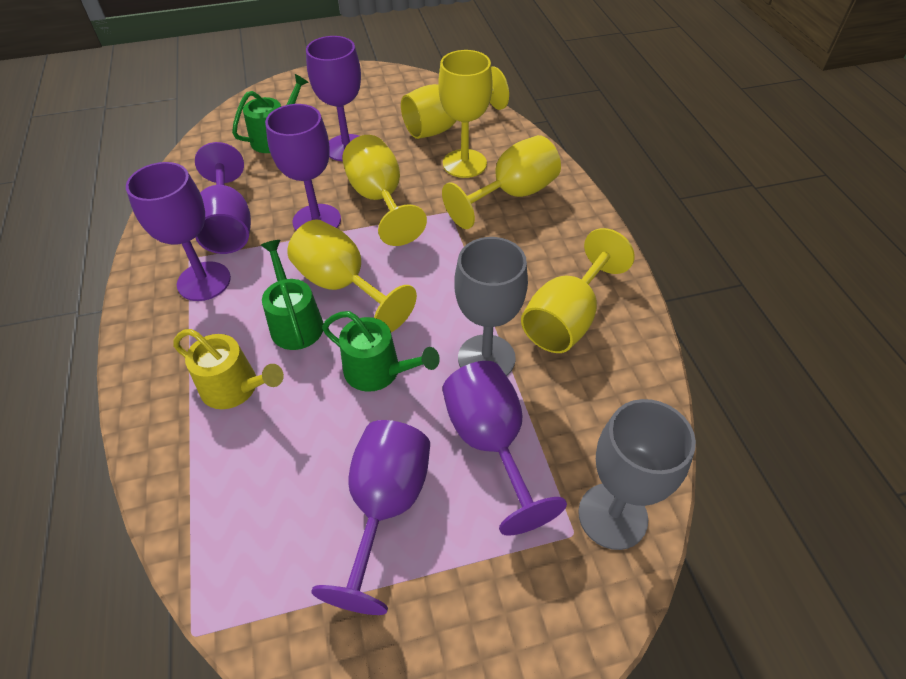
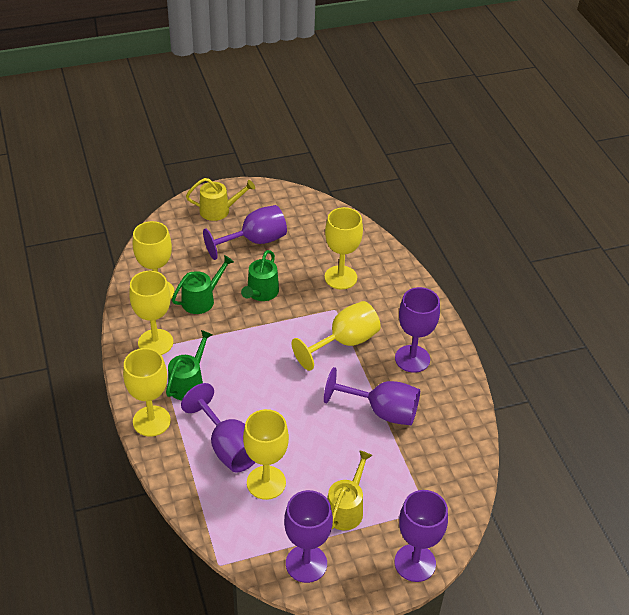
grey goblet: 2 -> 0
yellow watering can: 1 -> 2

